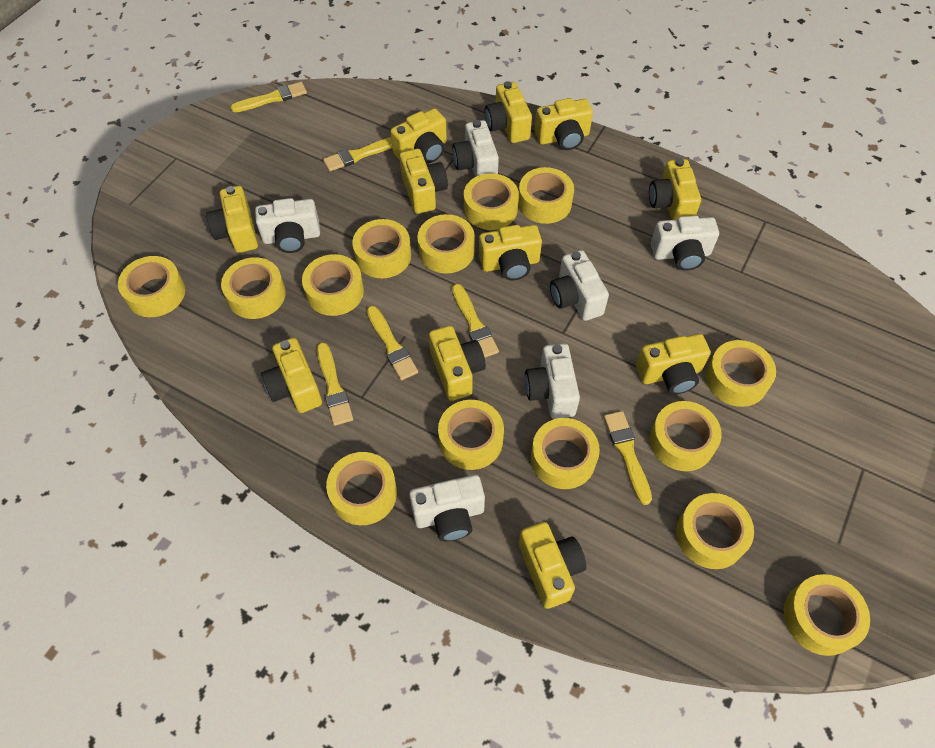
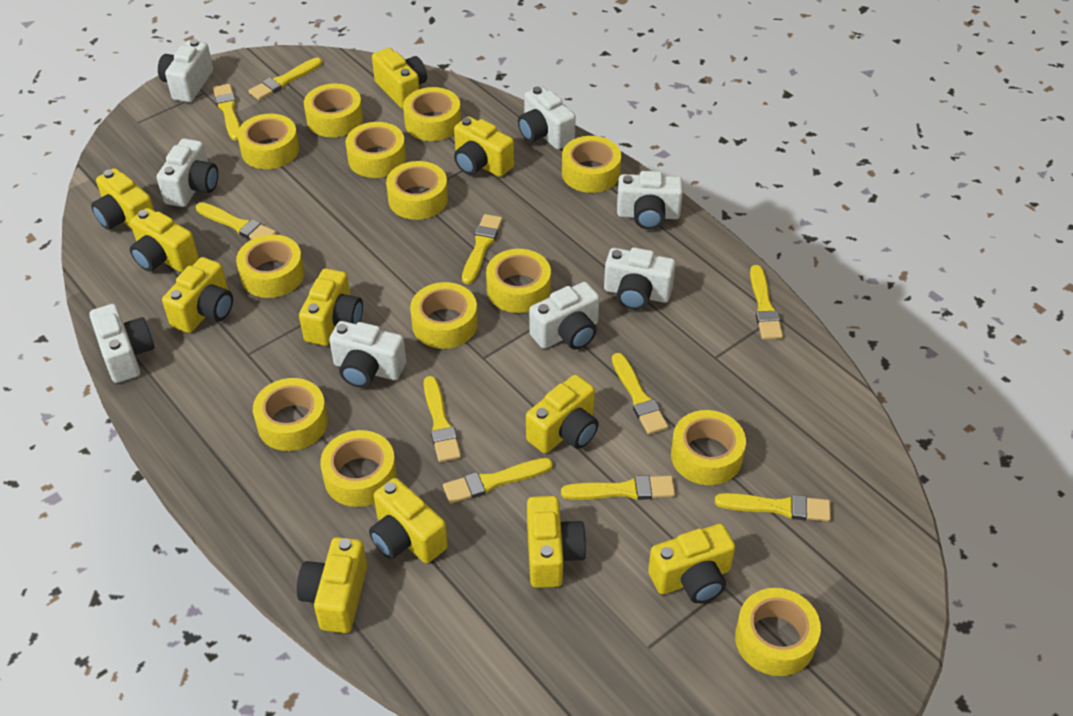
white camera: 6 -> 8
yellow brush: 6 -> 10
yellow tape: 14 -> 13

